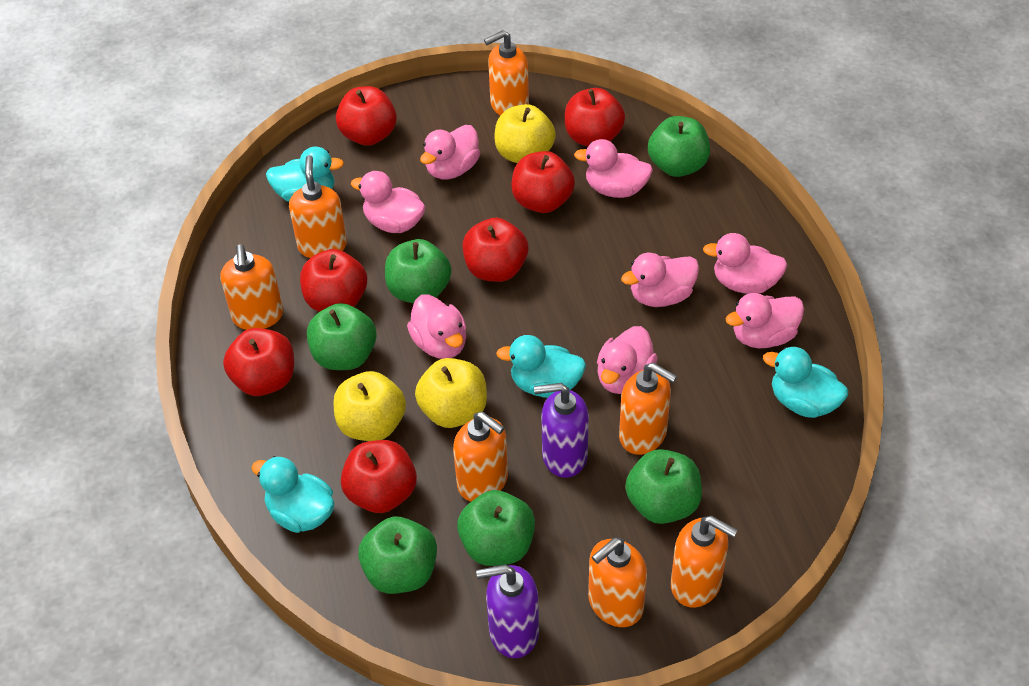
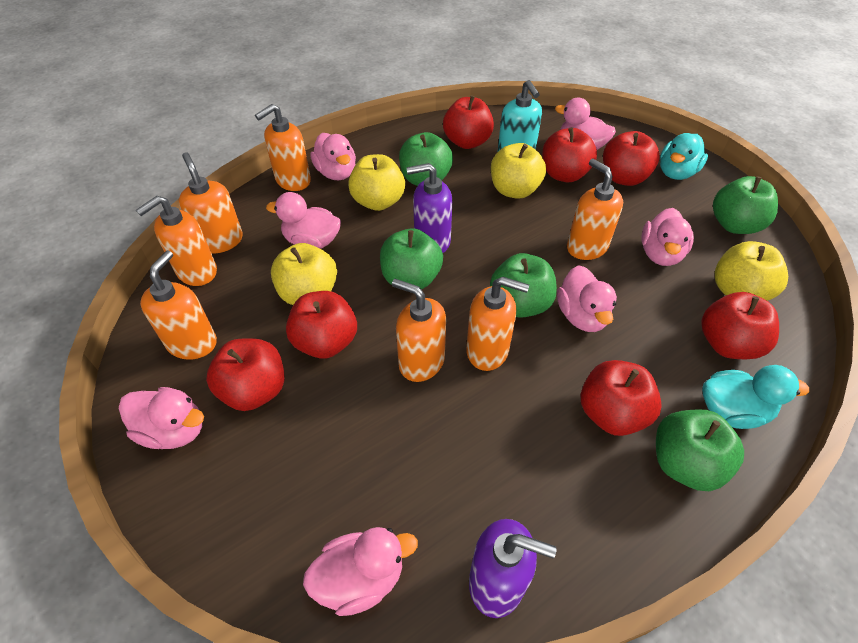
green apple: 6 -> 5
pink duck: 8 -> 7
turquoise duck: 4 -> 2
turquoise soap dispenser: 0 -> 1
yellow apple: 3 -> 4

